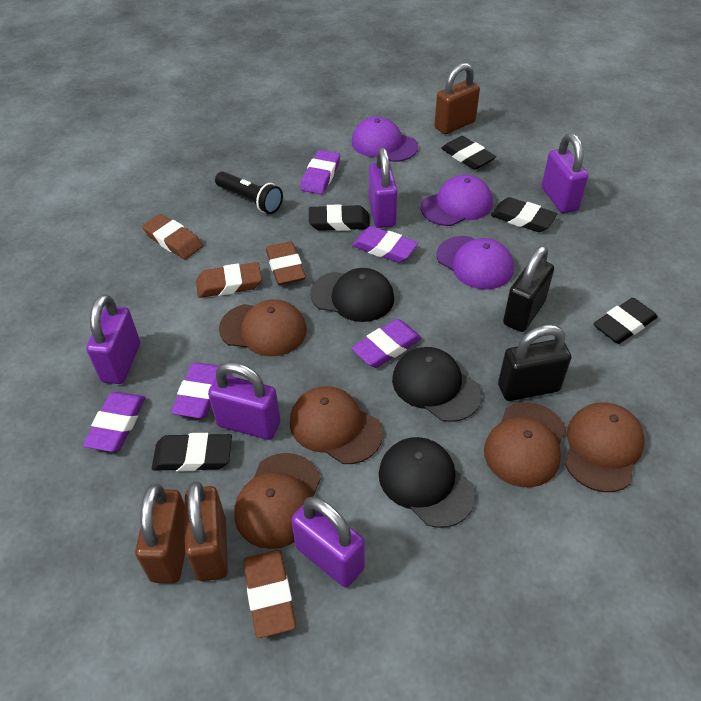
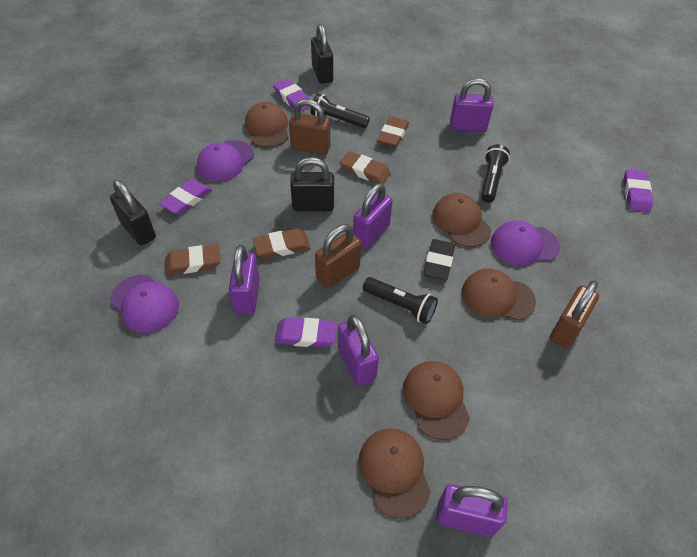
black cap: 3 -> 0
black eraser: 5 -> 1
black flashlight: 1 -> 3
black padlock: 2 -> 3
purple eraser: 5 -> 4

